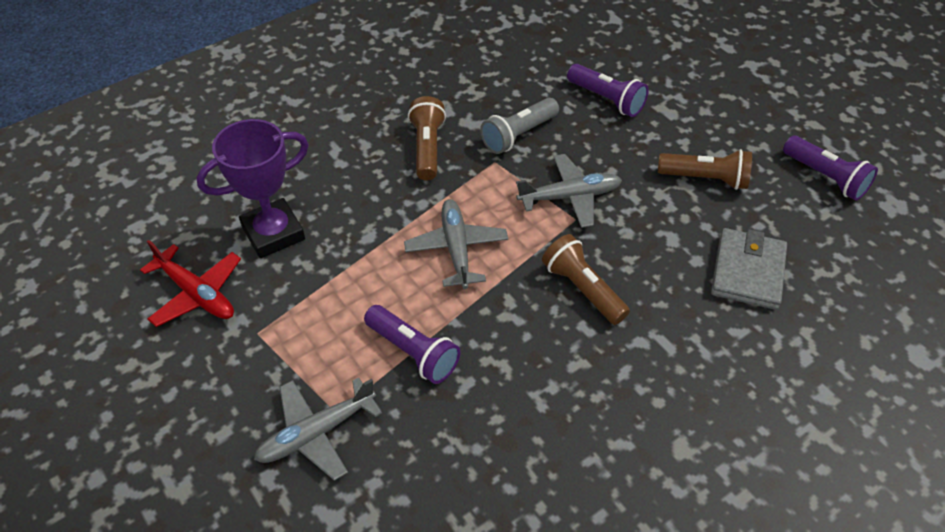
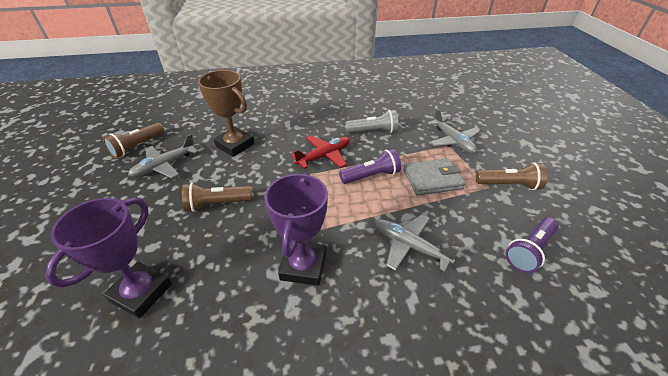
brown trophy: 0 -> 1
purple flashlight: 3 -> 2
purple trophy: 1 -> 2

